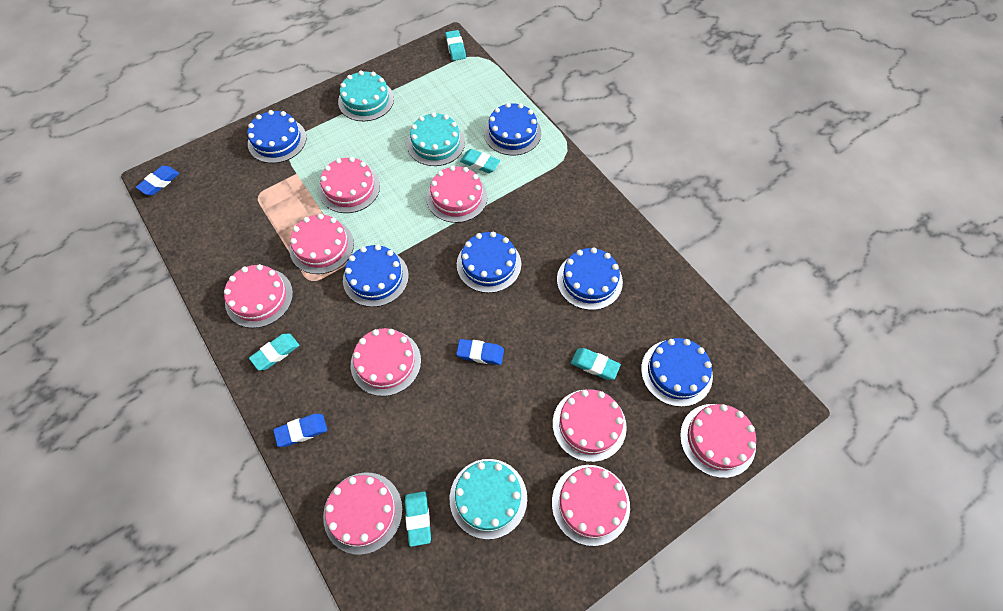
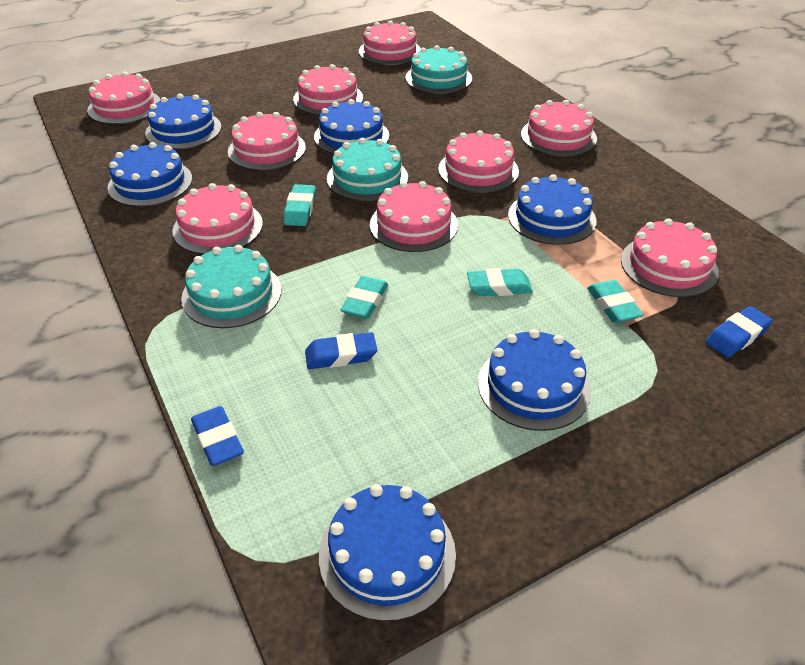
turquoise eraser: 5 -> 4

